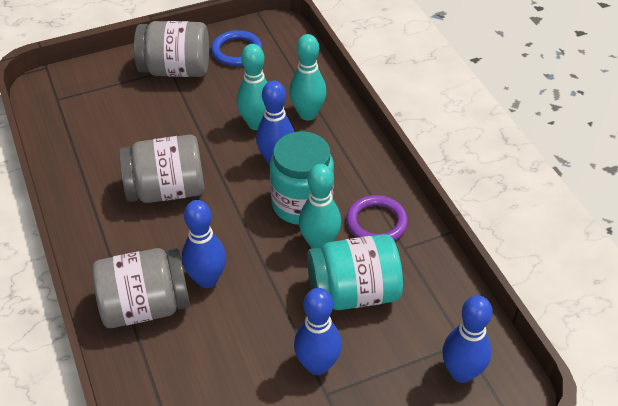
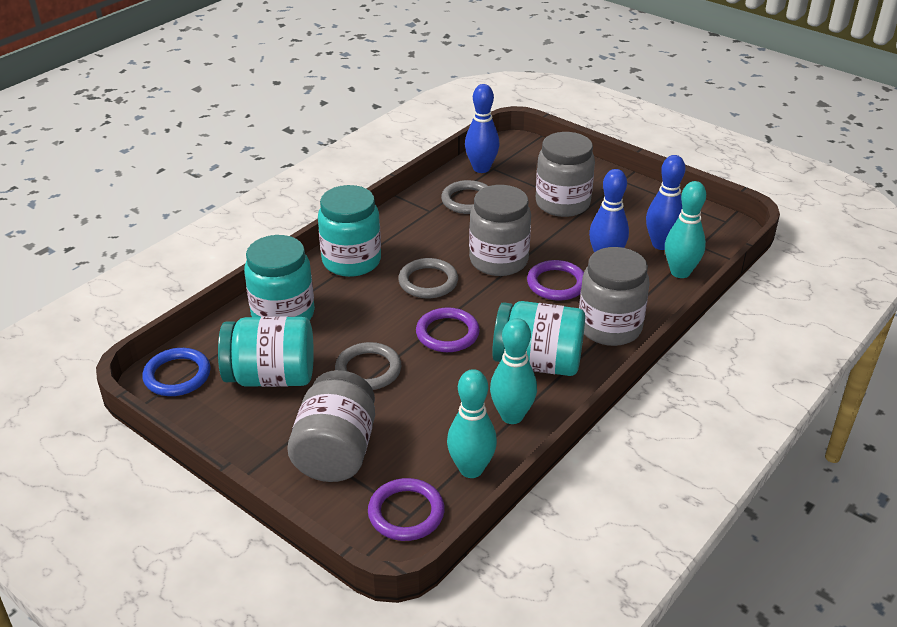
blue bowling pin: 4 -> 3
grey jar: 3 -> 4
grey ring: 0 -> 3
purple ring: 1 -> 3
turquoise jar: 2 -> 4

